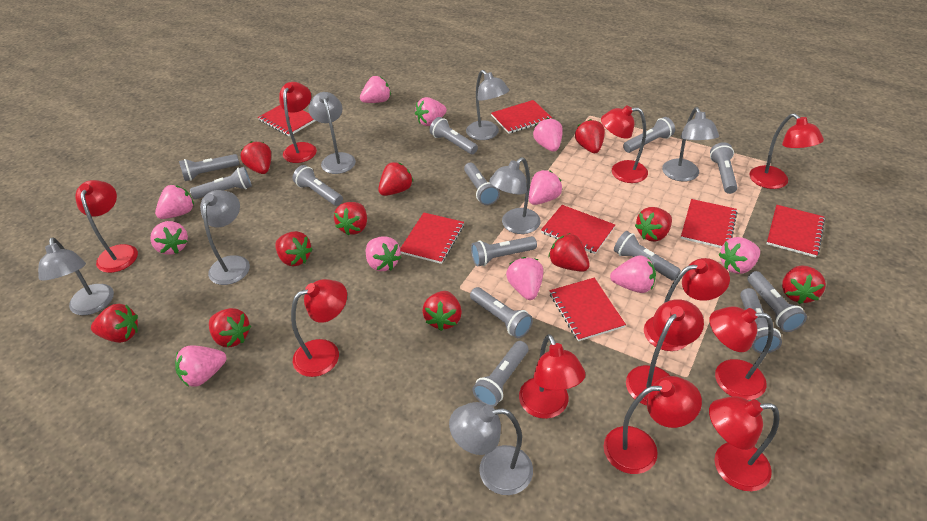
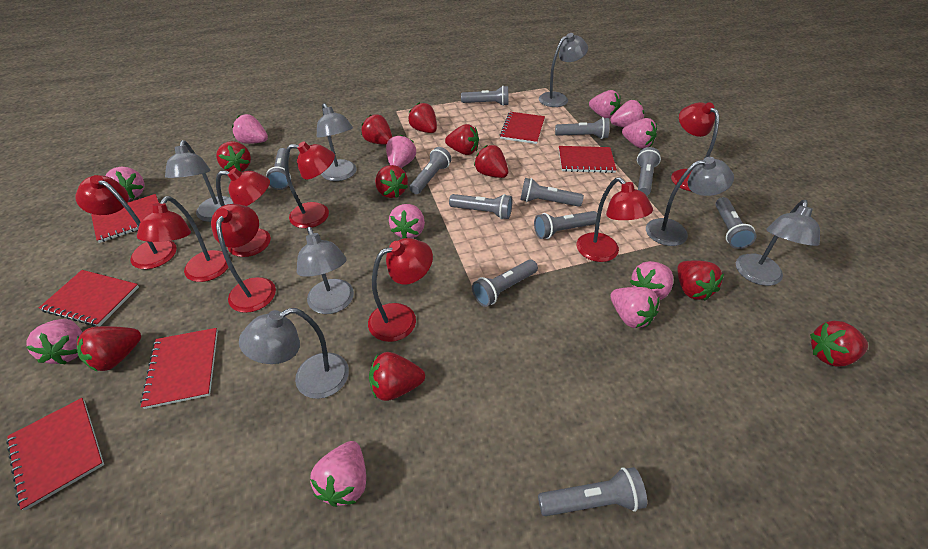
grey flashlight: 13 -> 11
red lamp: 11 -> 8
red notebook: 7 -> 6
red strawberry: 11 -> 10

